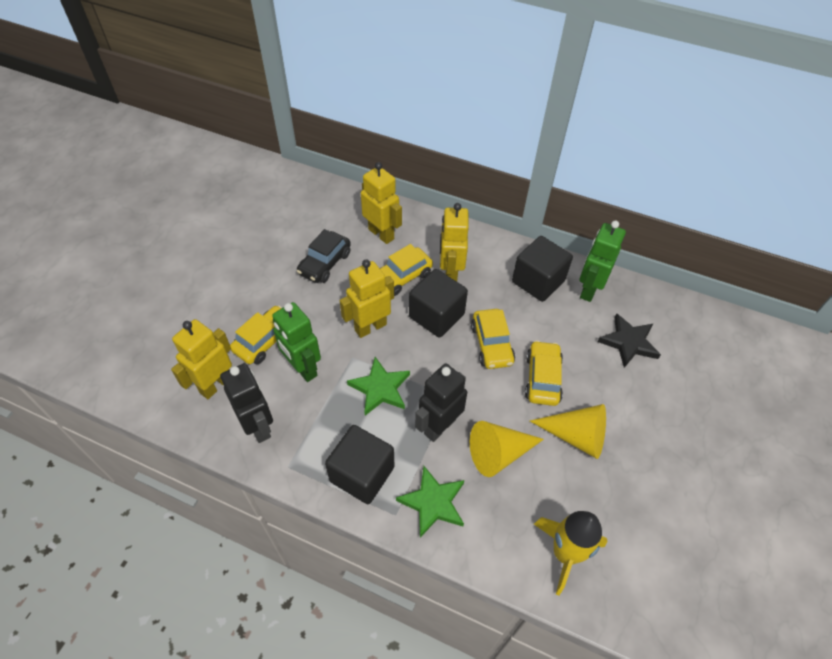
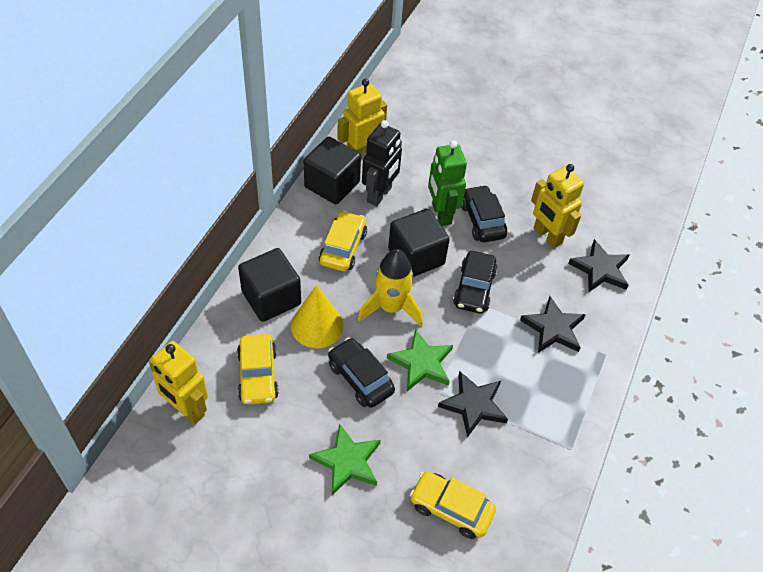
black car: 1 -> 3
black robot: 2 -> 1
black star: 1 -> 3
green robot: 2 -> 1
yellow car: 4 -> 3
yellow cone: 2 -> 1
yellow robot: 4 -> 3

